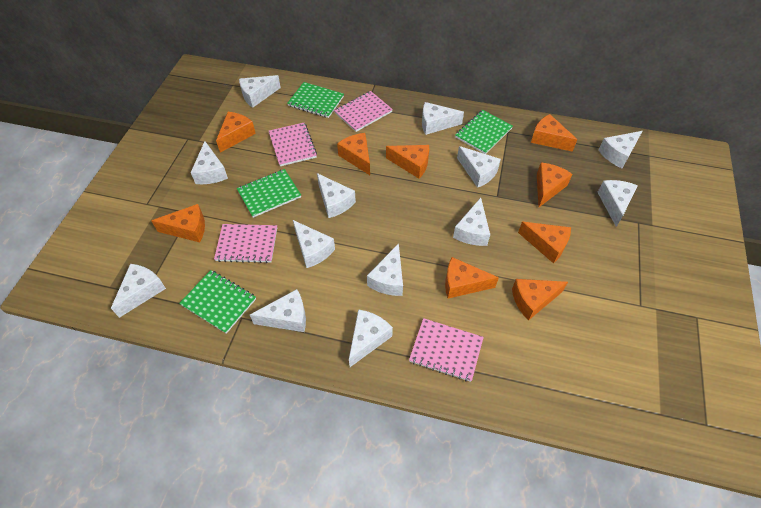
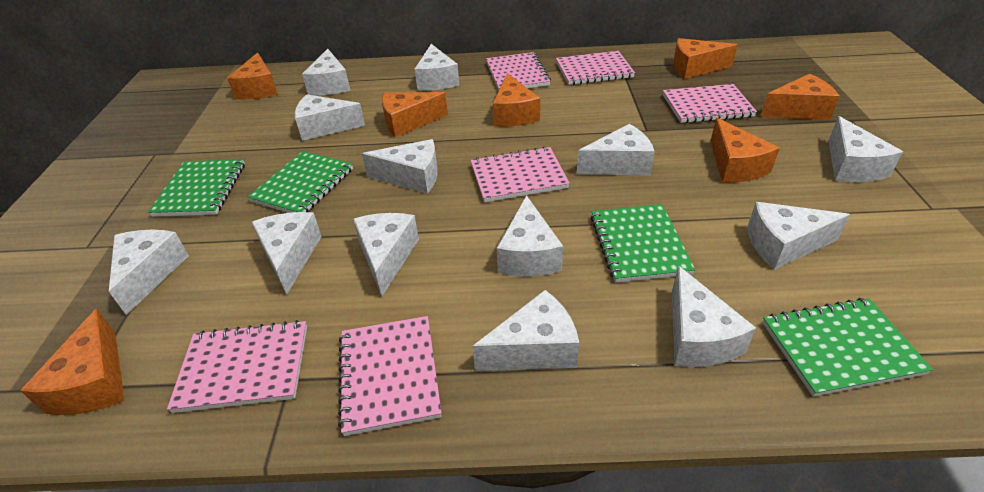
orange cheese: 9 -> 7
pink notebook: 4 -> 6

